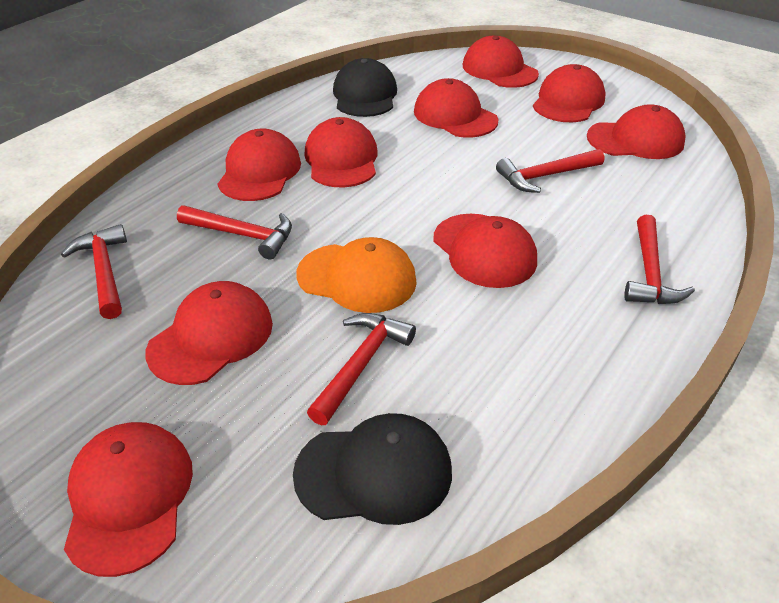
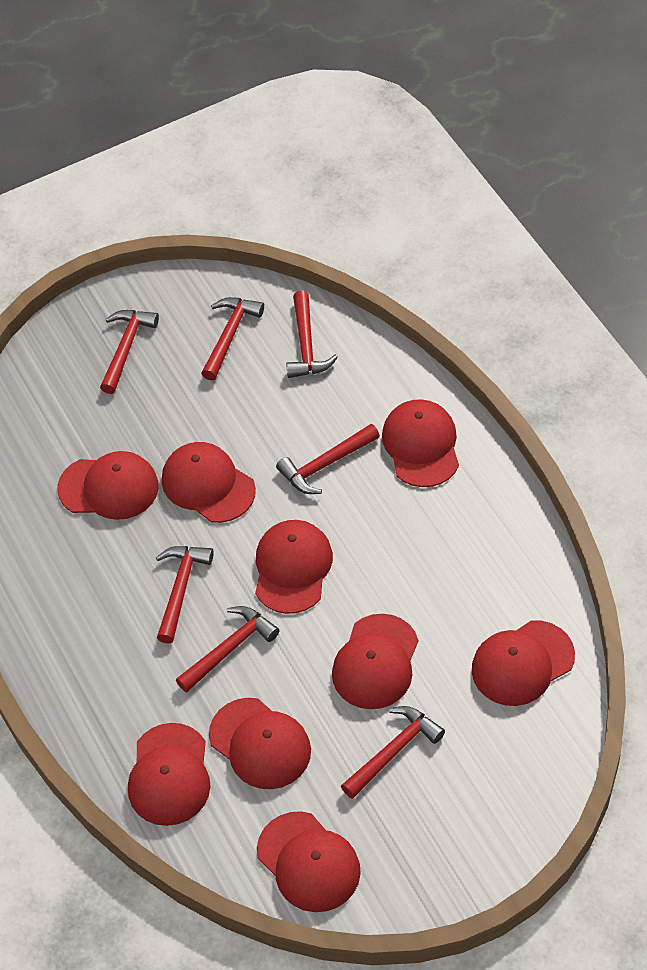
black cap: 2 -> 0
orange cap: 1 -> 0
red hammer: 5 -> 7

